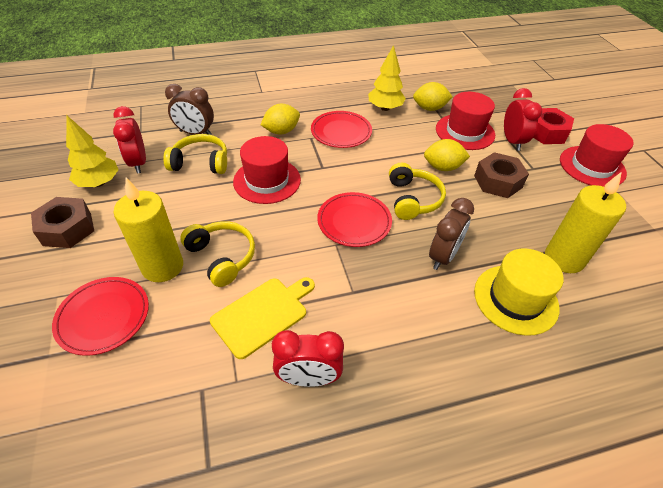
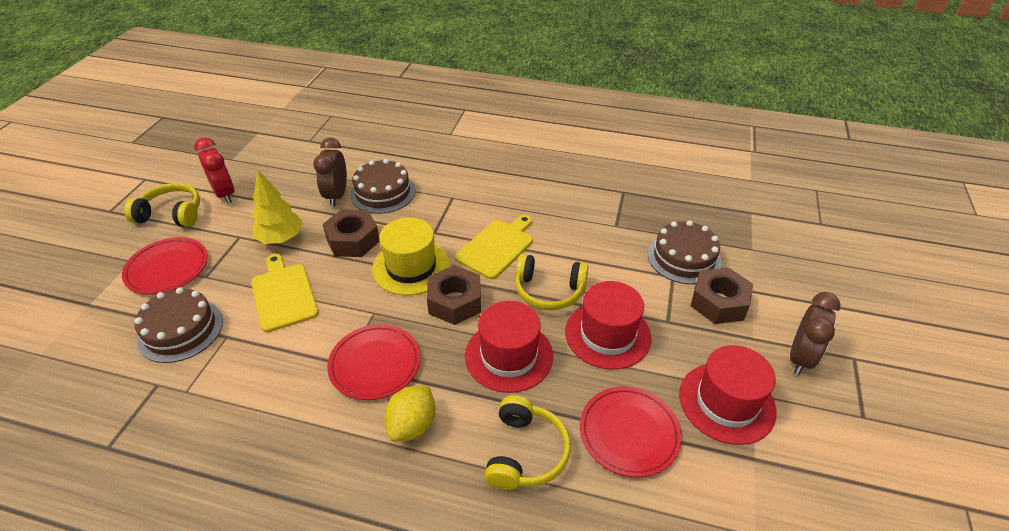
brown cake: 0 -> 3
brown nut: 2 -> 3
red clock: 3 -> 1
red nut: 1 -> 0
yellow candle: 2 -> 0
yellow cutting board: 1 -> 2
yellow lemon: 3 -> 1
yellow tree: 2 -> 1

